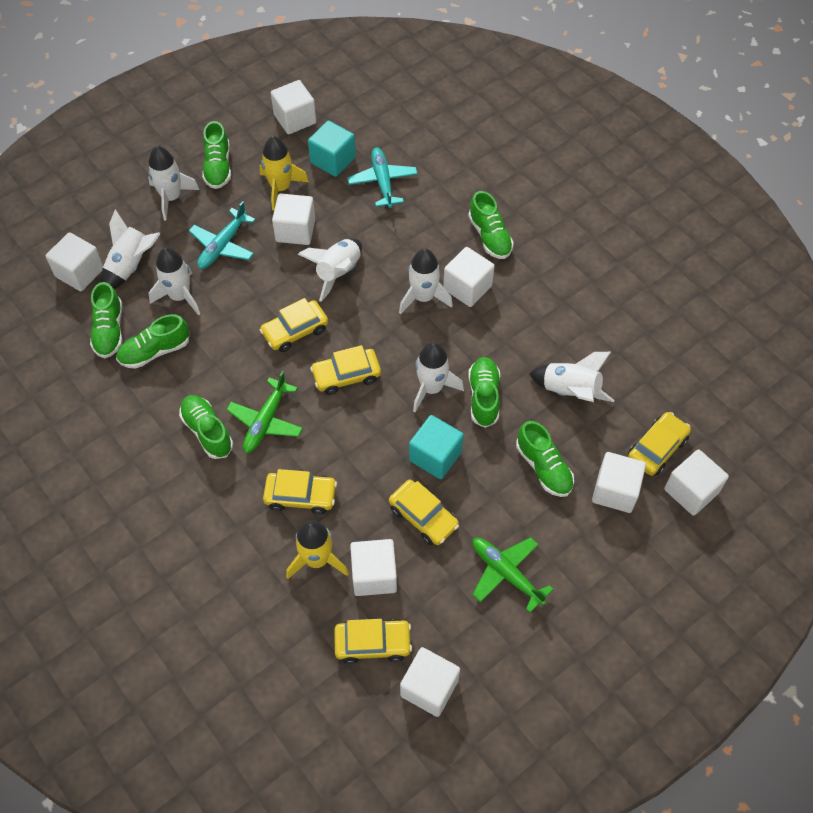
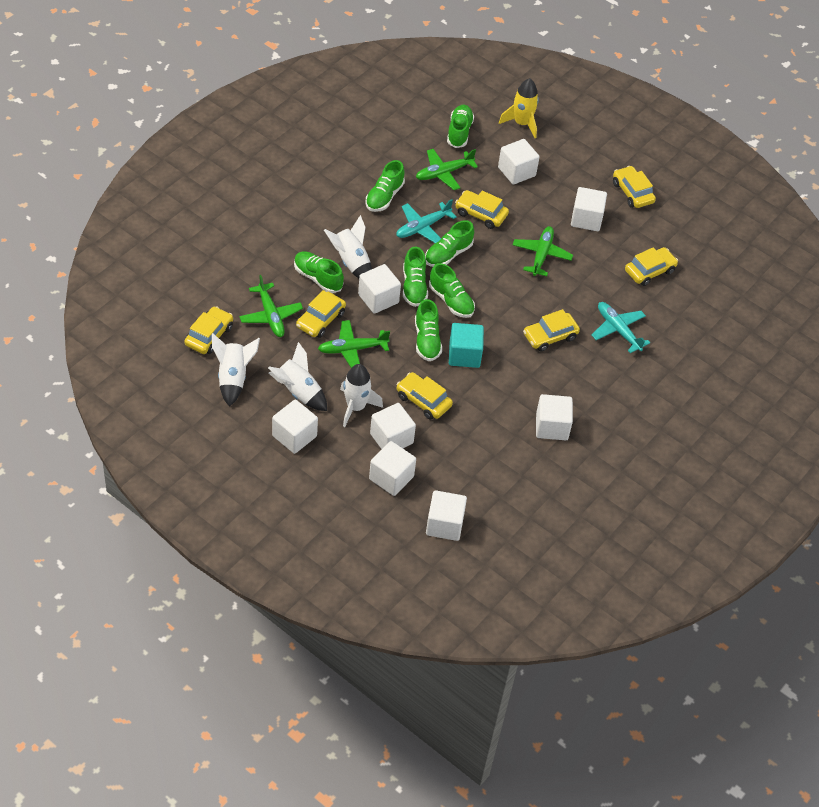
green plane: 2 -> 4
turquoise cube: 2 -> 1
white rocket: 7 -> 4
yellow car: 6 -> 7
yellow rocket: 2 -> 1

